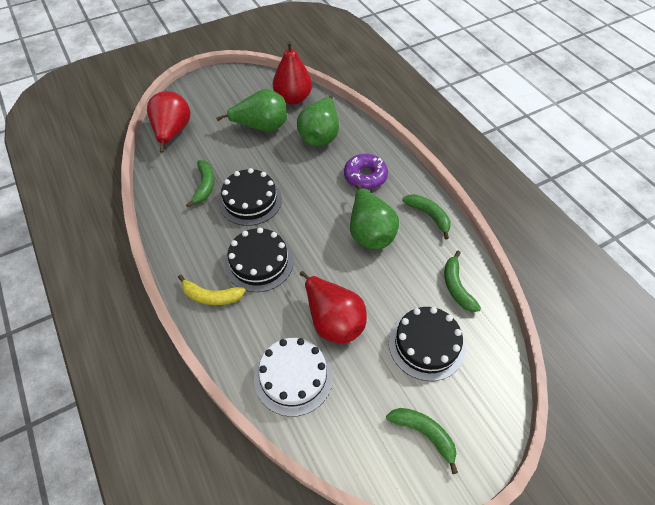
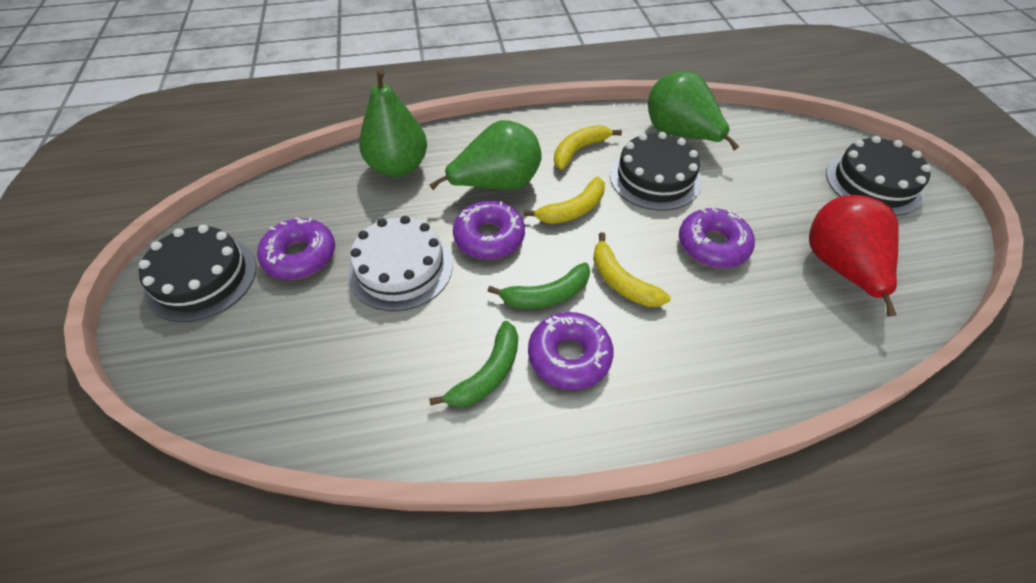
green banana: 4 -> 2
purple donut: 1 -> 4
red pear: 3 -> 1
yellow banana: 1 -> 3

